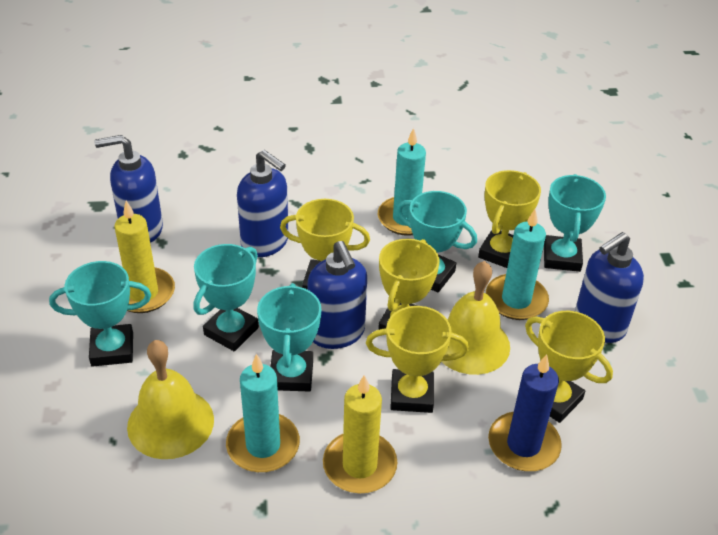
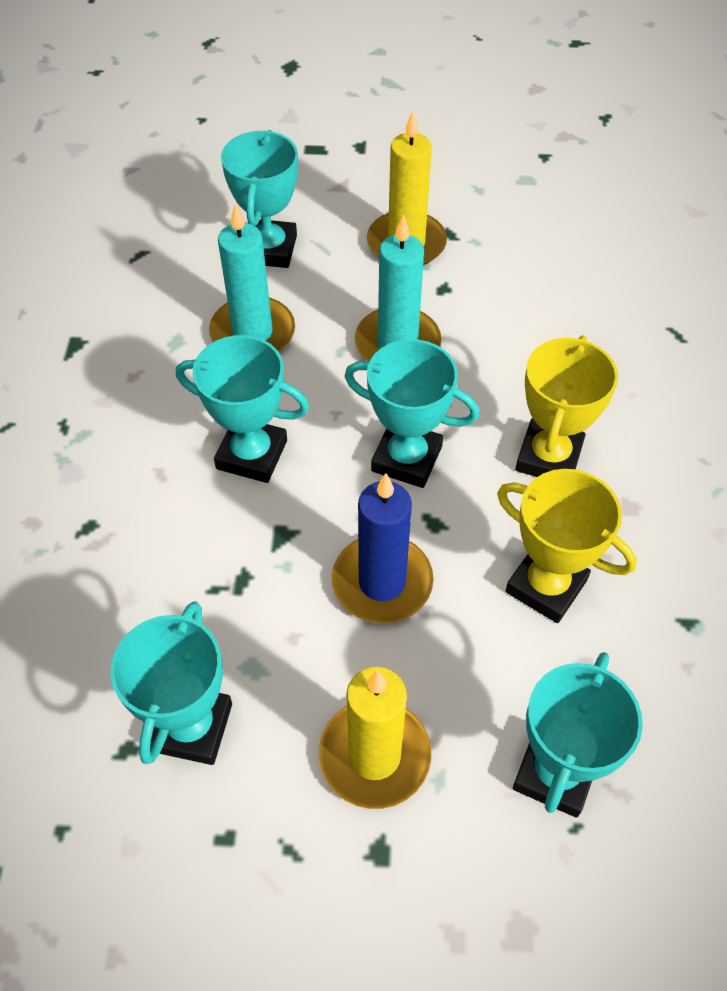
blue soap dispenser: 4 -> 0
turquoise candle: 3 -> 2
yellow bell: 2 -> 0
yellow trophy: 5 -> 2

